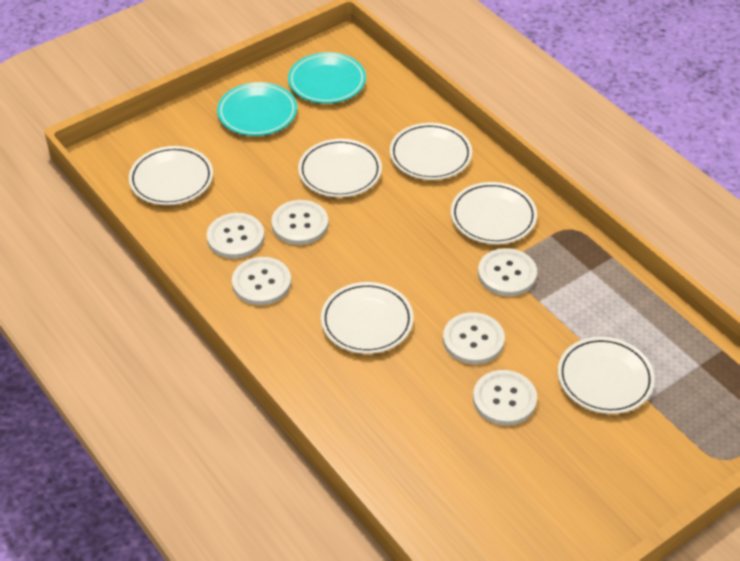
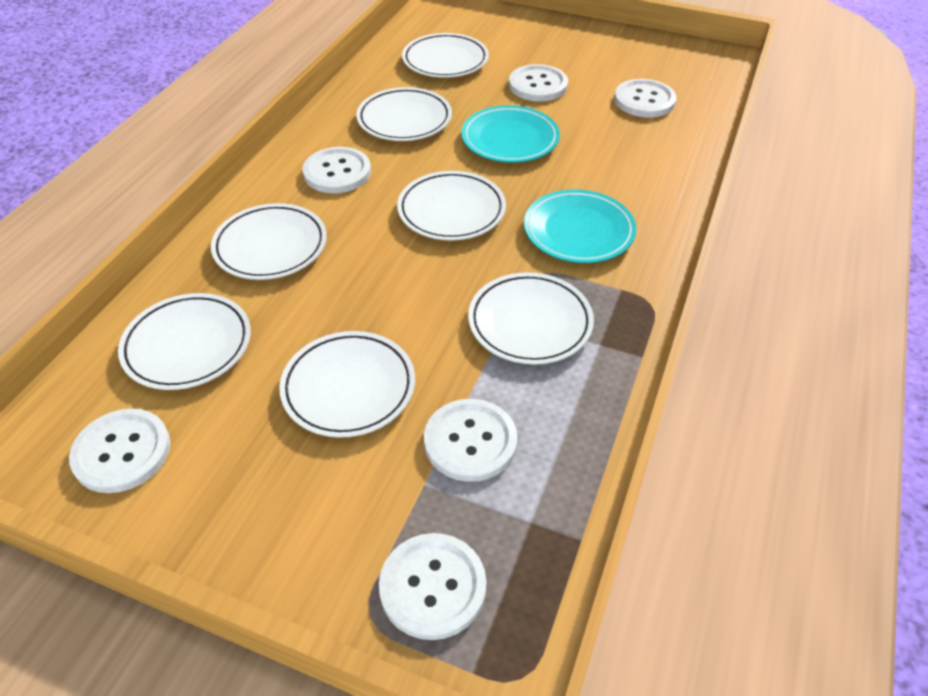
white plate: 6 -> 7

